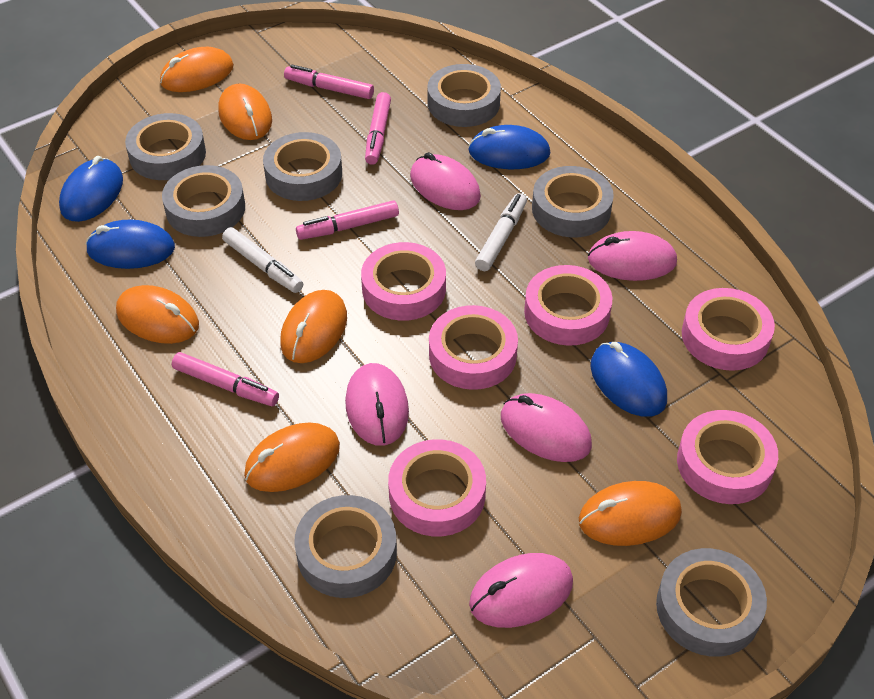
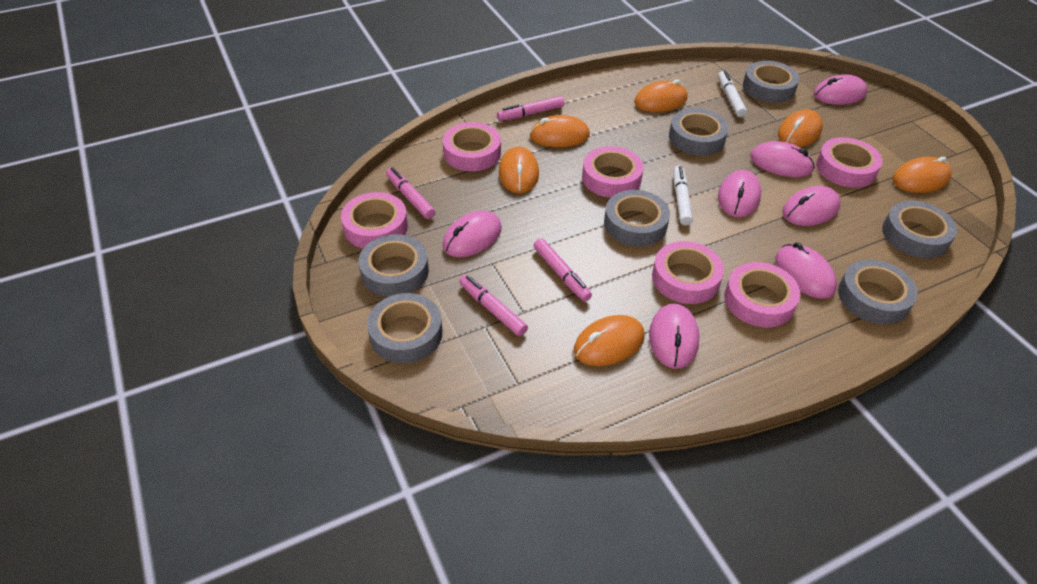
blue mouse: 4 -> 0
pink mouse: 5 -> 7

